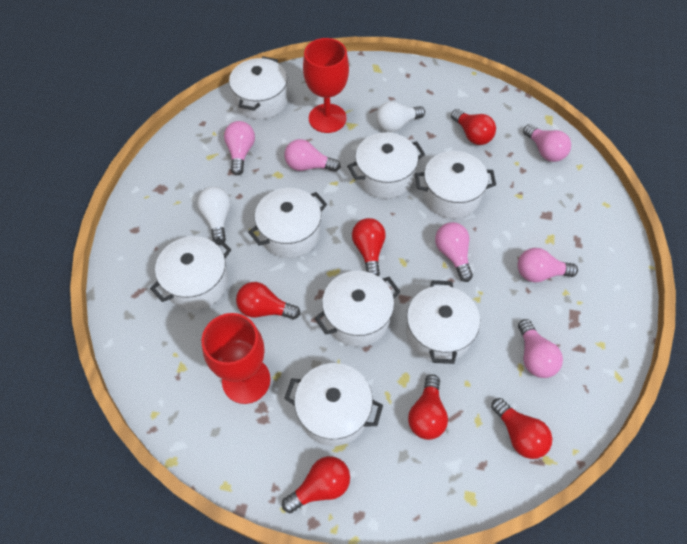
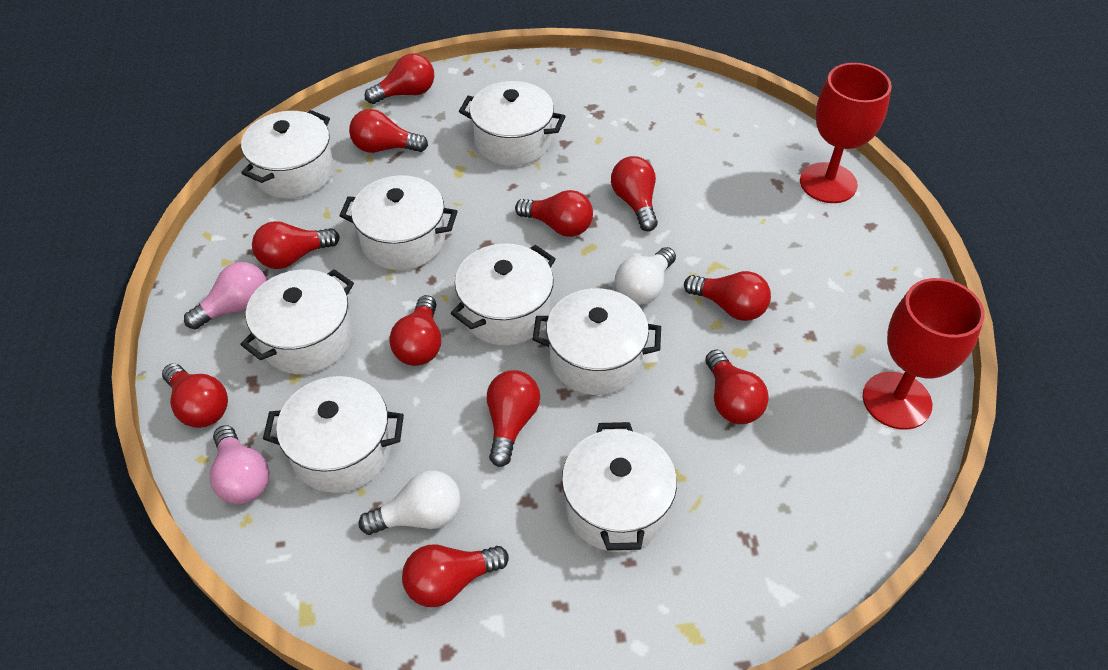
pink light bulb: 6 -> 2
red light bulb: 6 -> 11

